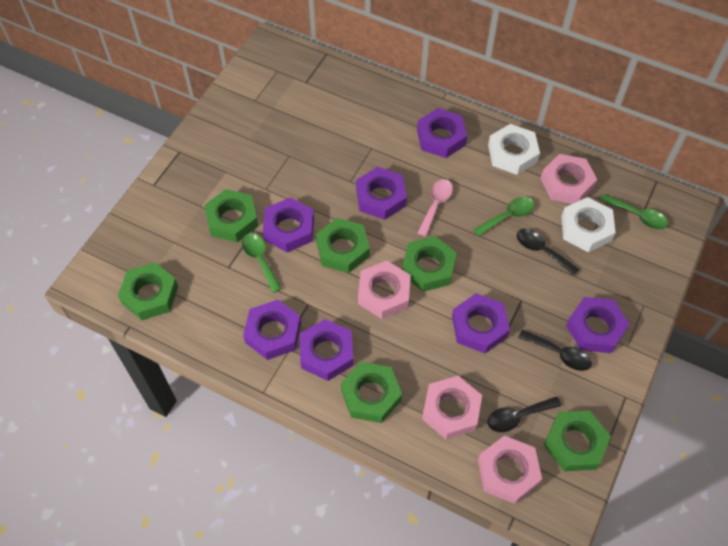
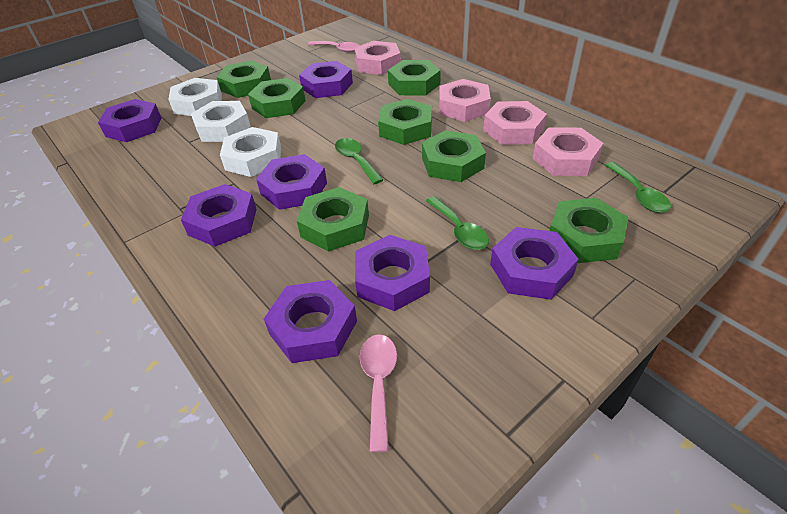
black spoon: 3 -> 0
green nut: 6 -> 7
pink spoon: 1 -> 2
white nut: 2 -> 3

